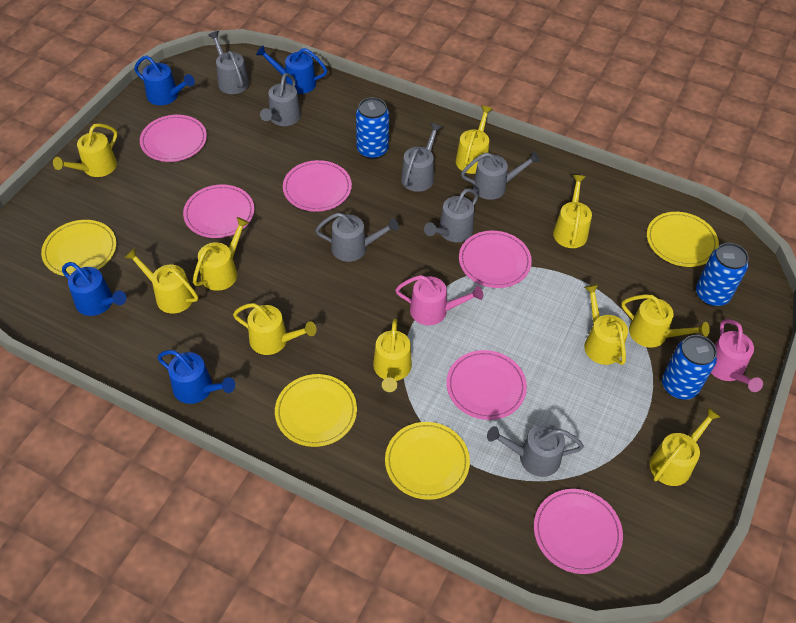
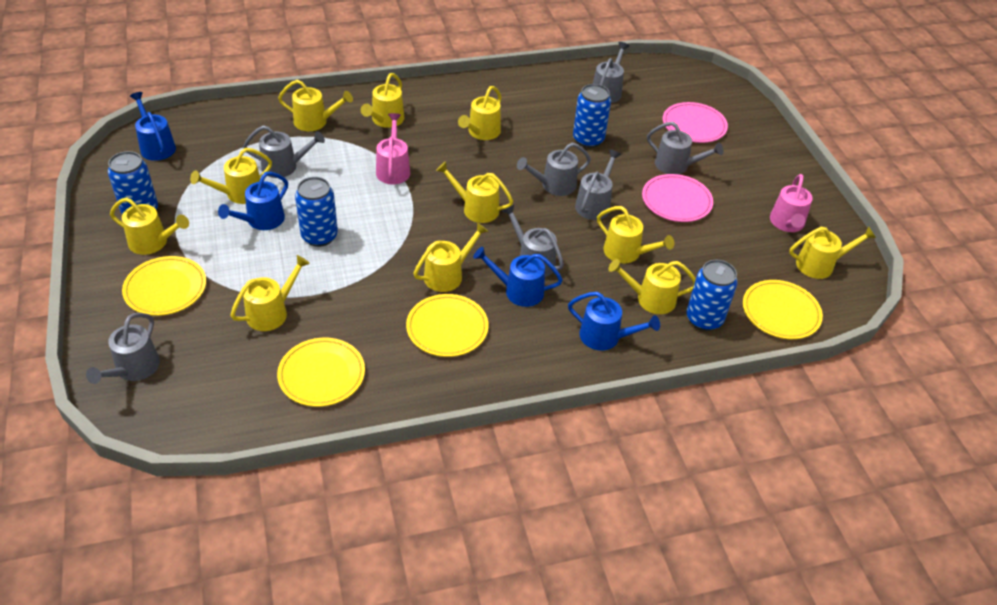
blue can: 3 -> 4
pink plate: 6 -> 2
yellow watering can: 10 -> 11

